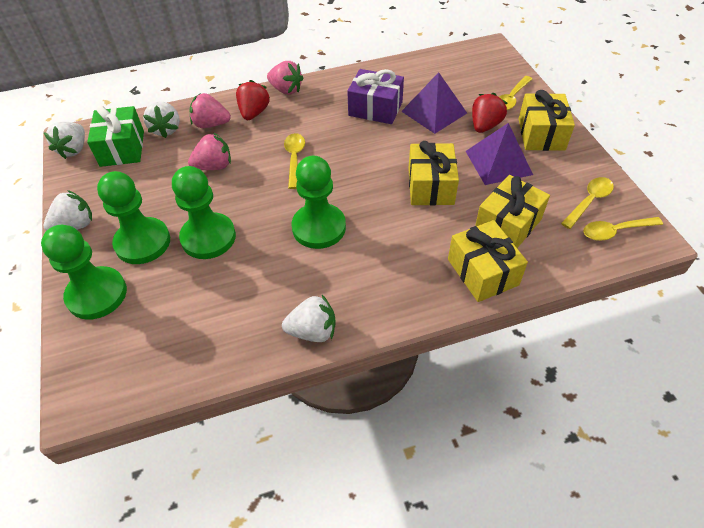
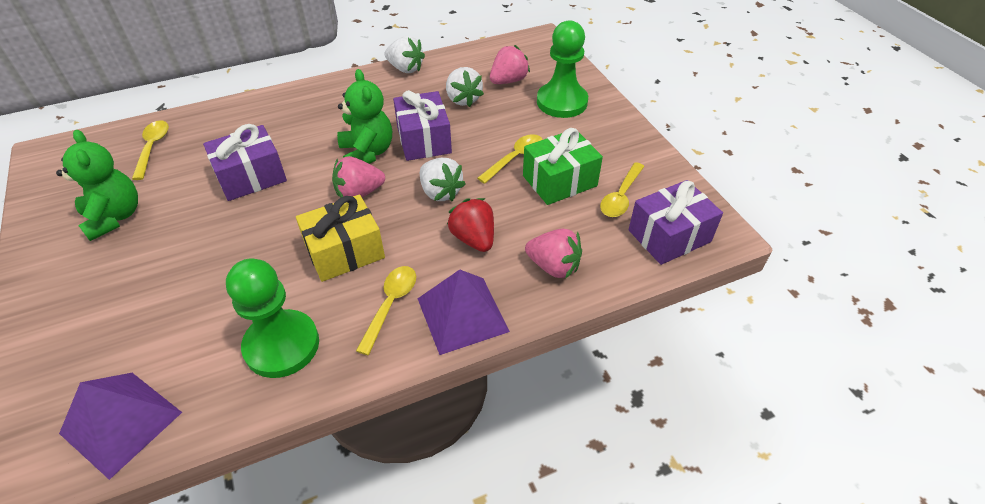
green pawn: 4 -> 2
green teddy bear: 0 -> 2
purple gift: 1 -> 3
red strawberry: 2 -> 1
white strawberry: 4 -> 3
yellow gift: 4 -> 1

